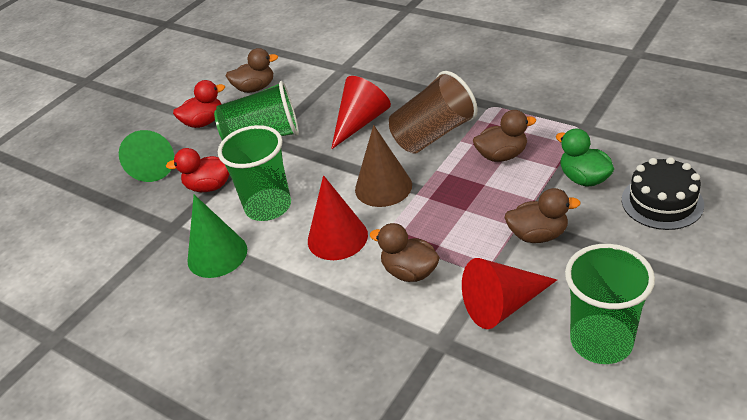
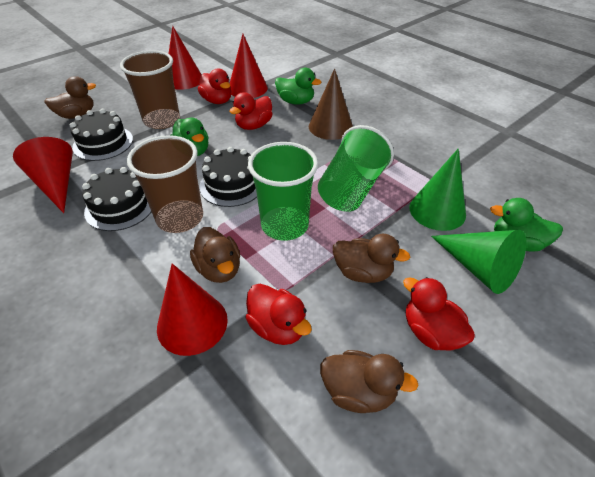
black cake: 1 -> 3
brown cup: 1 -> 2
green cup: 3 -> 2
green duck: 1 -> 3
red cone: 3 -> 4
red duck: 2 -> 4

